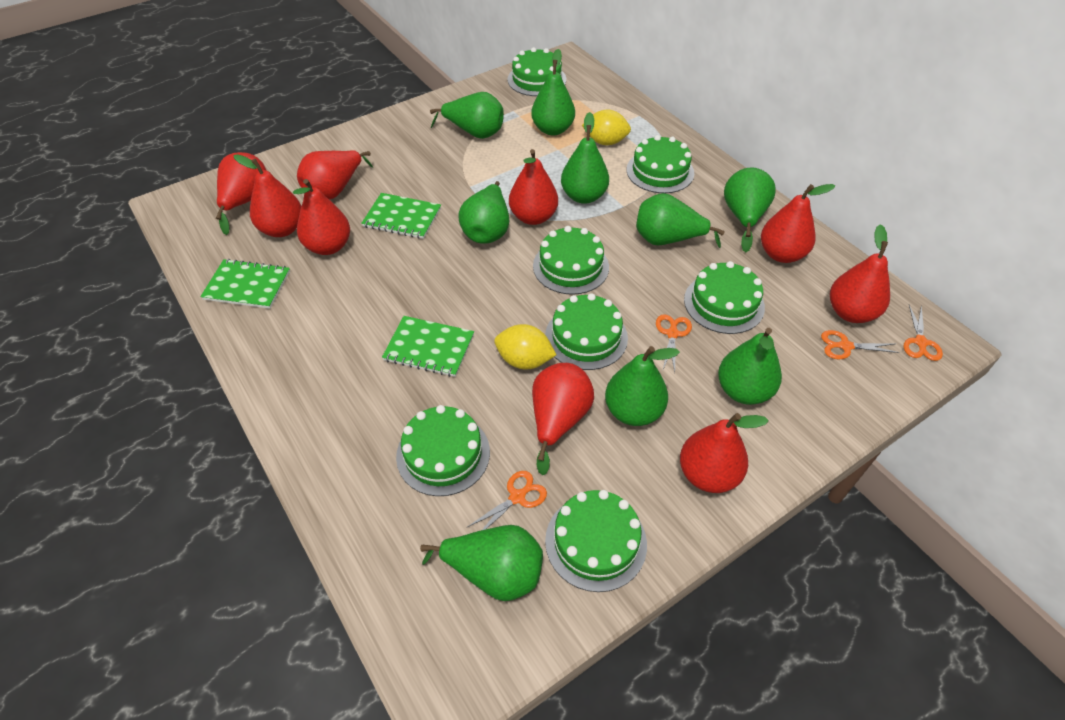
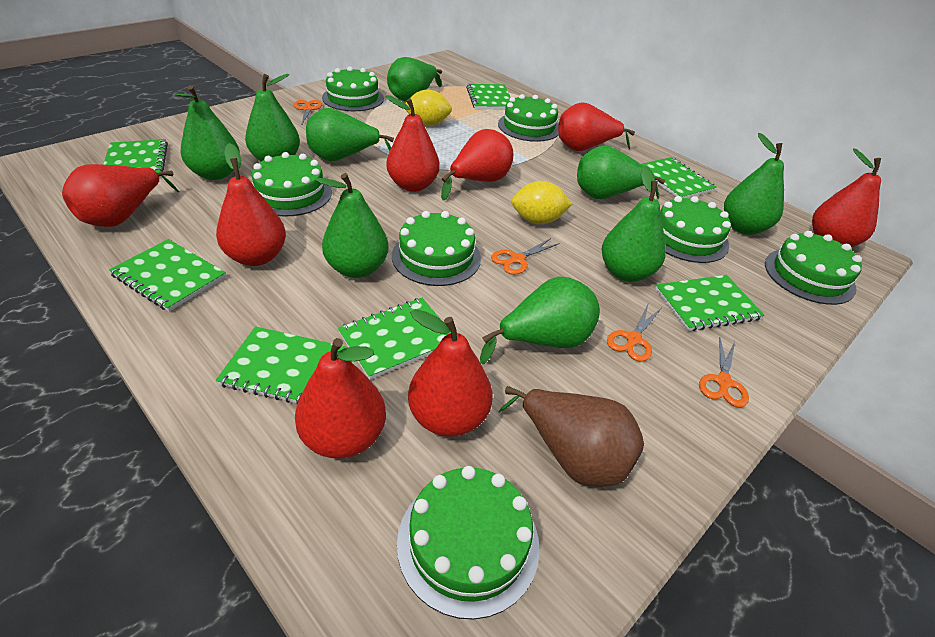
brown pear: 0 -> 1
green notebook: 3 -> 7
red pear: 9 -> 8

